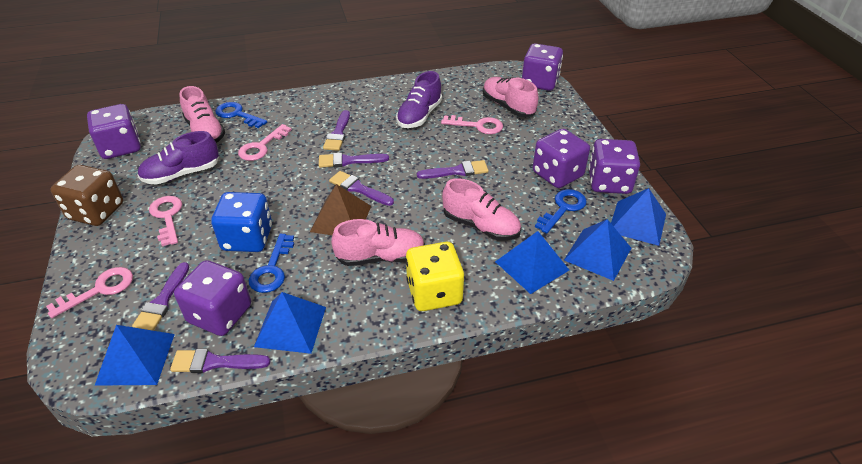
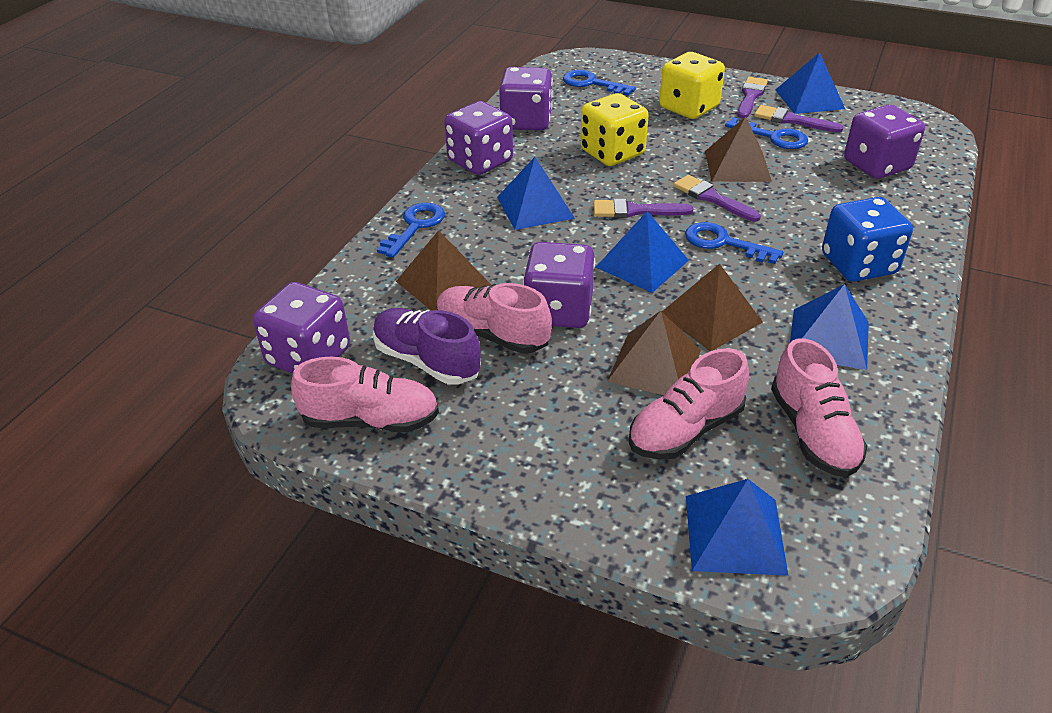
blue key: 3 -> 4
brown dice: 1 -> 0
brown pyramid: 1 -> 4
pink key: 4 -> 0
purple brush: 6 -> 4
purple shoe: 2 -> 1
yellow dice: 1 -> 2

